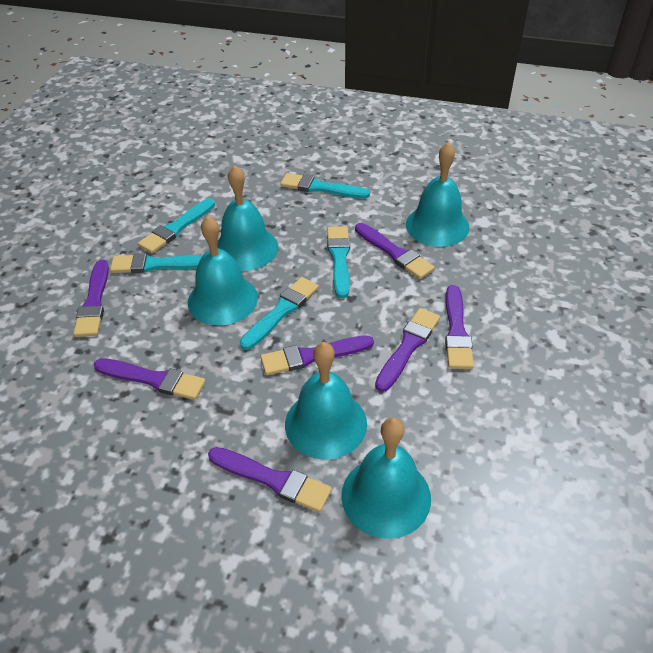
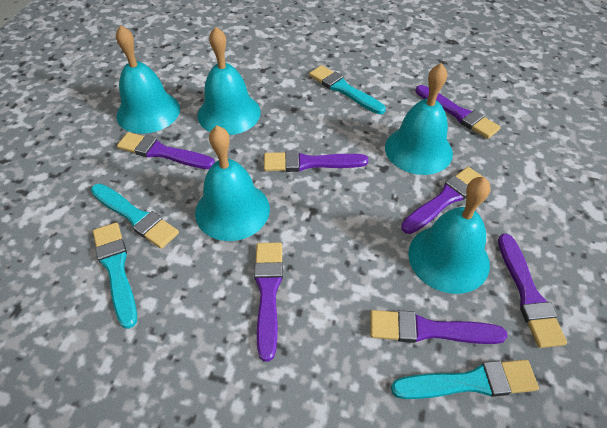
turquoise brush: 5 -> 4

